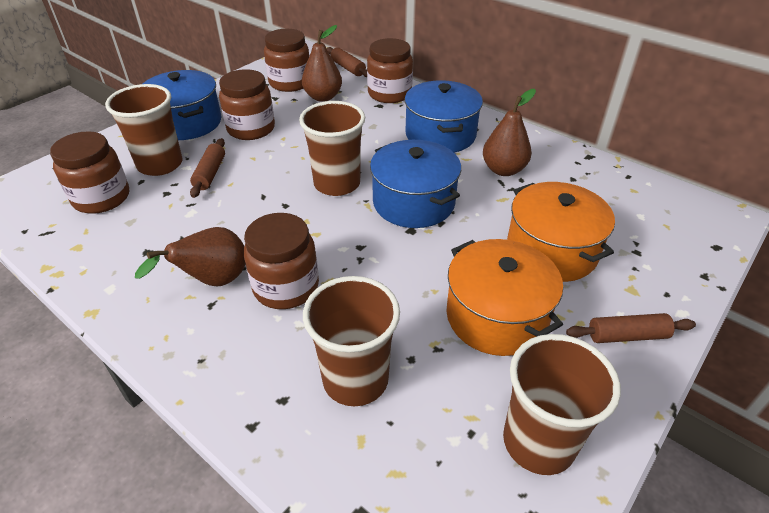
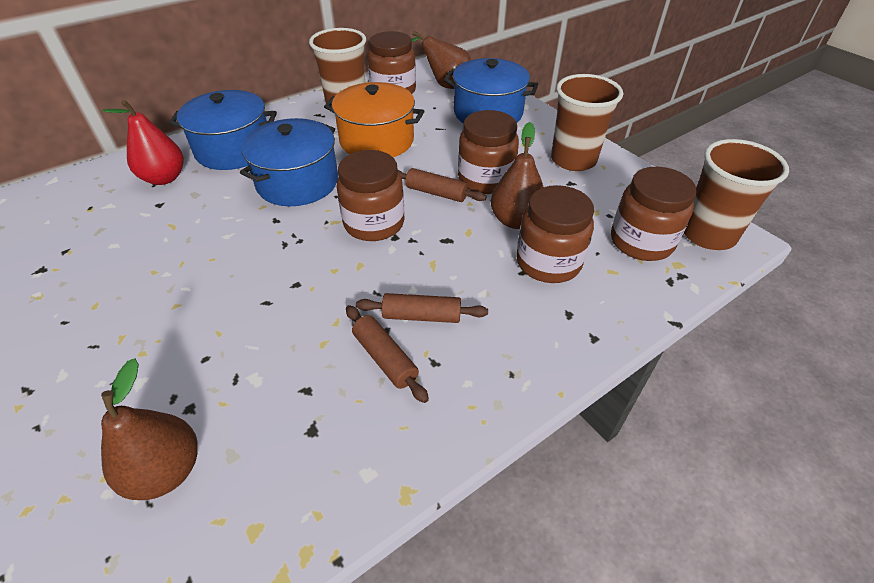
brown cup: 4 -> 3
orange pot: 2 -> 1
red pear: 0 -> 1

